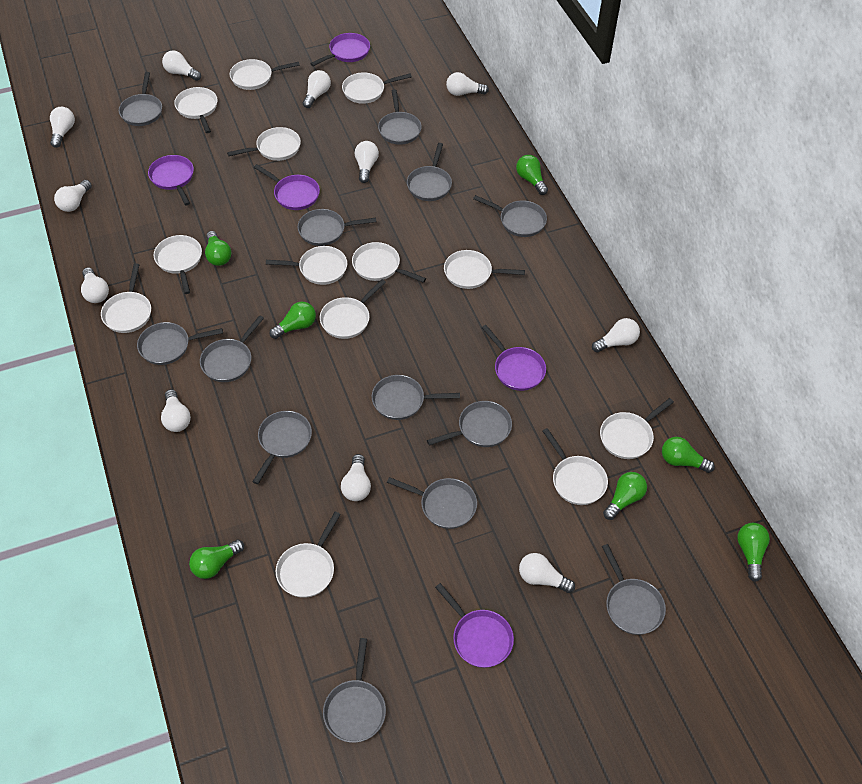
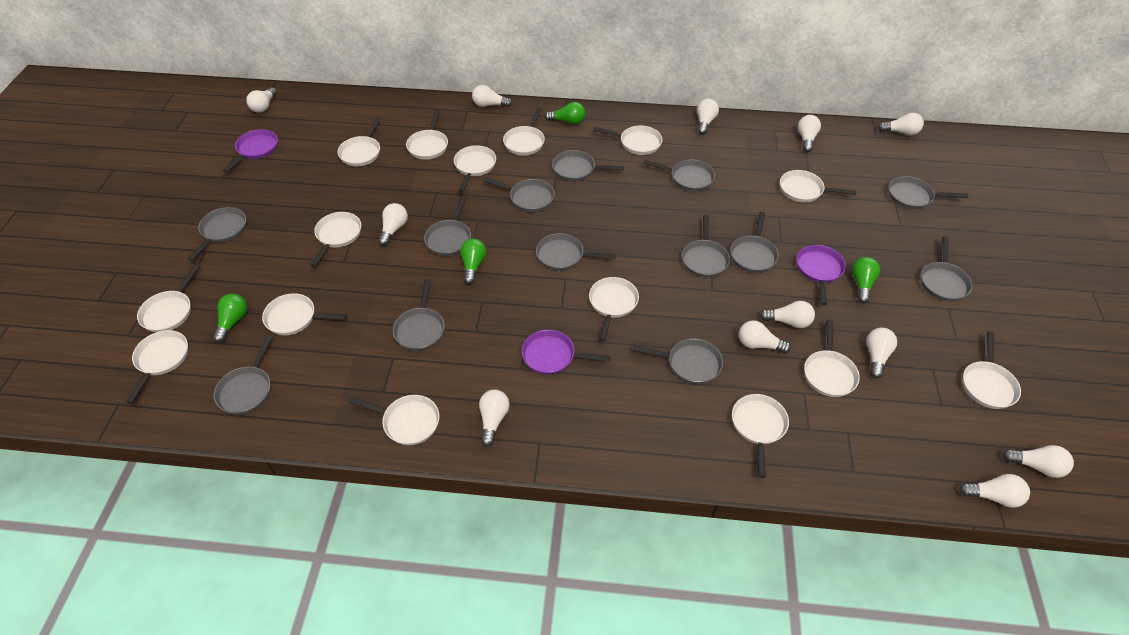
green light bulb: 7 -> 4
purple pan: 5 -> 3
white light bulb: 11 -> 12
white pan: 13 -> 15

